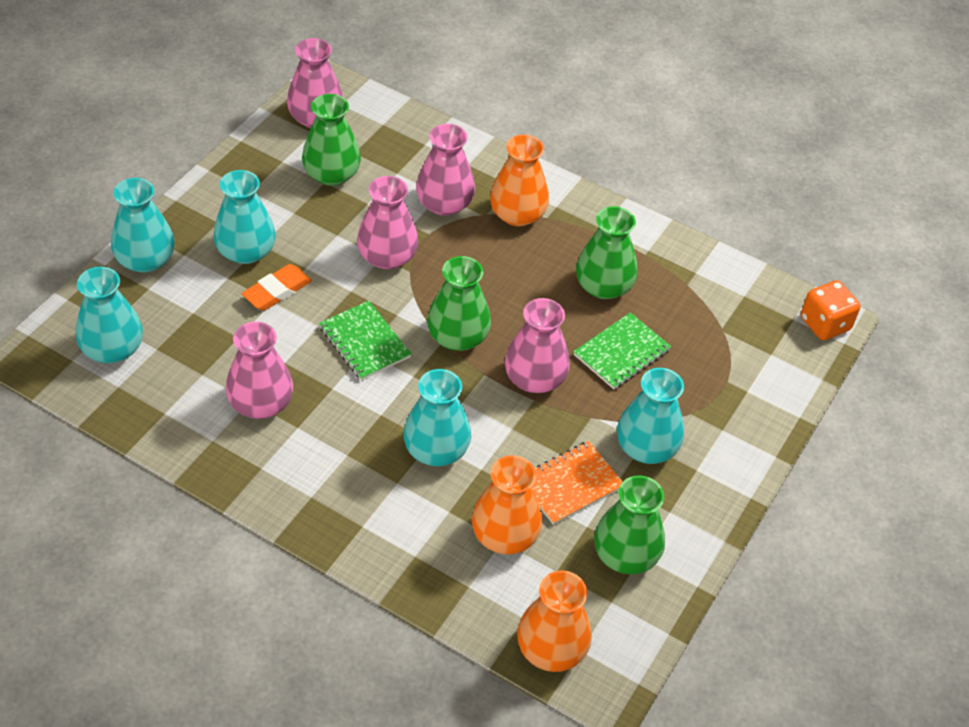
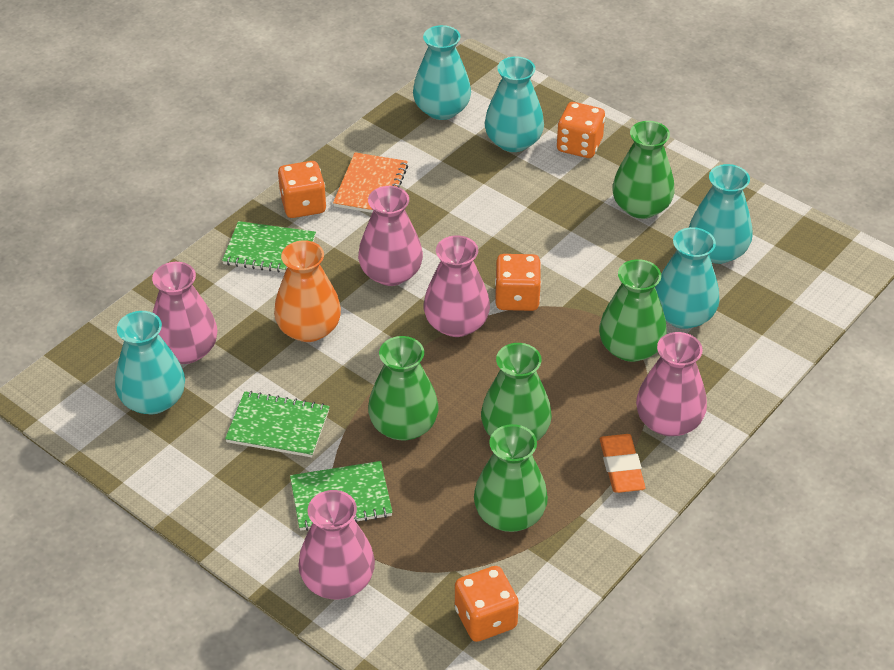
green notebook: 2 -> 3
green vase: 4 -> 5
orange dice: 1 -> 4
orange vase: 3 -> 1

